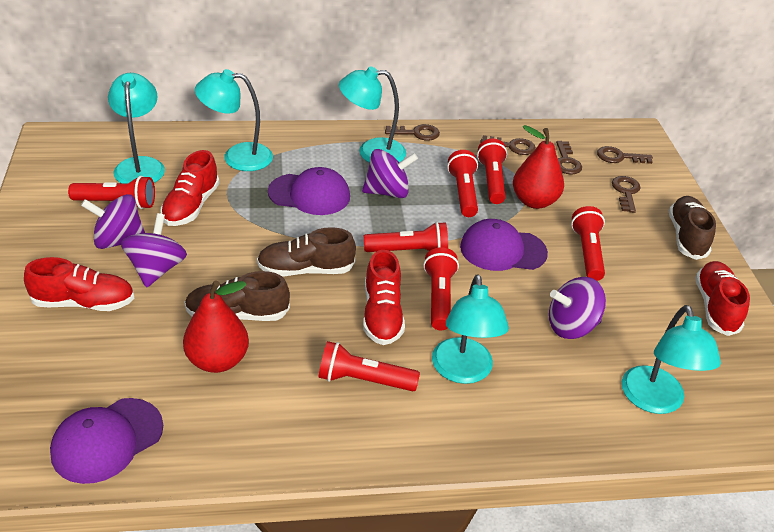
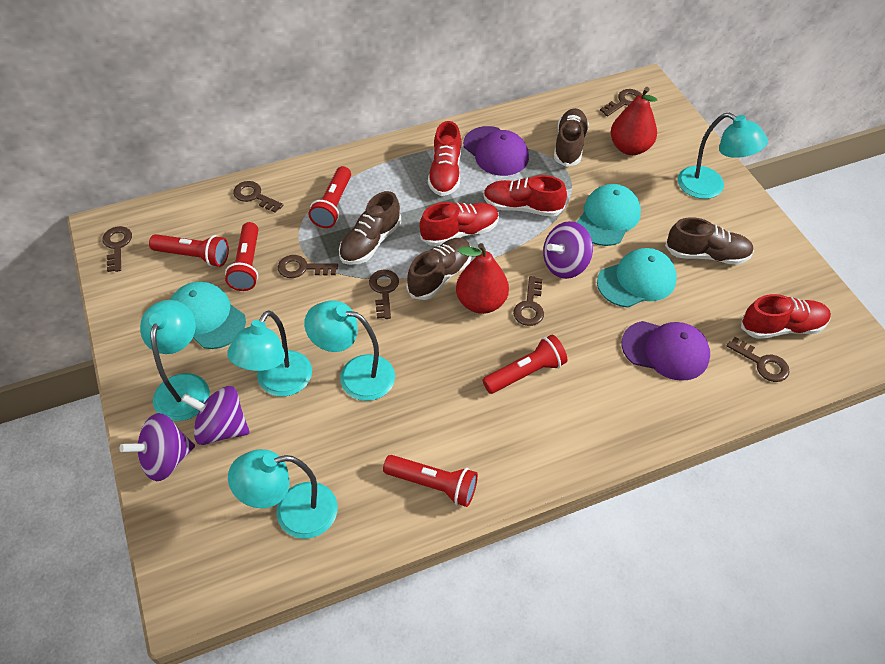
brown key: 5 -> 7
brown shoe: 3 -> 4
purple cap: 3 -> 2
purple spinning top: 4 -> 3
red flashlight: 7 -> 5
turquoise cap: 0 -> 3

